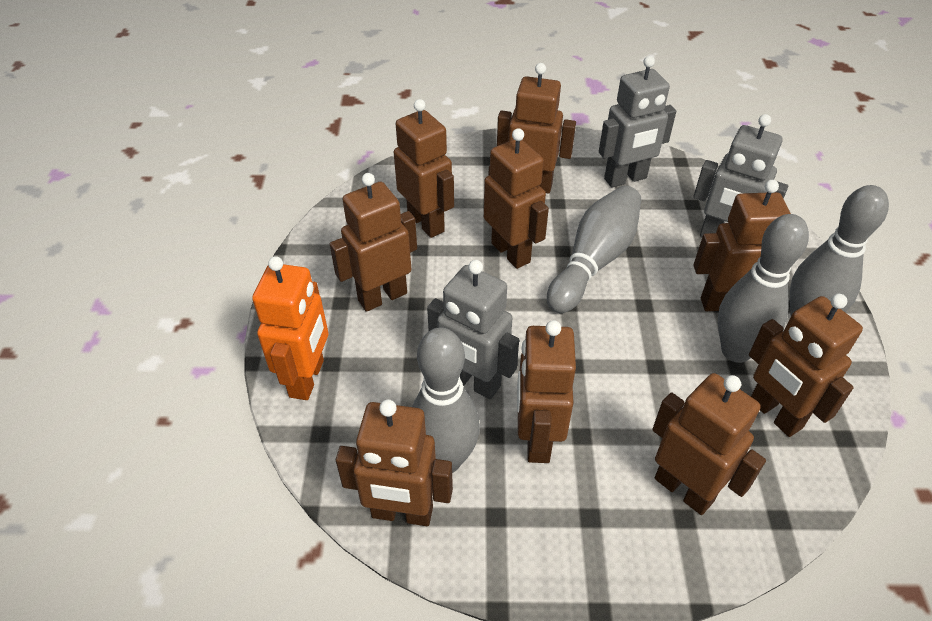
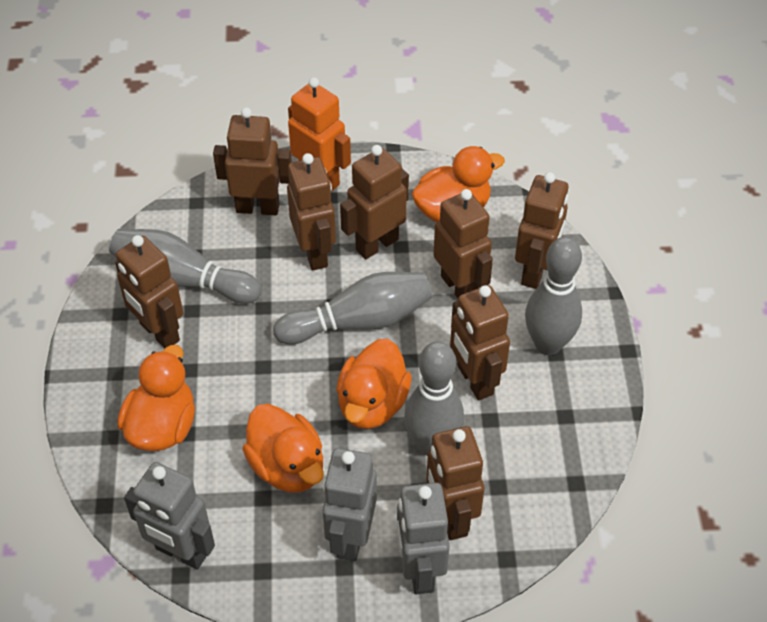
brown robot: 9 -> 8
orange duck: 0 -> 4

